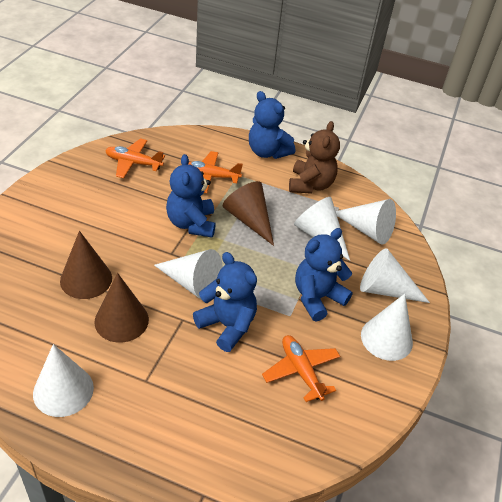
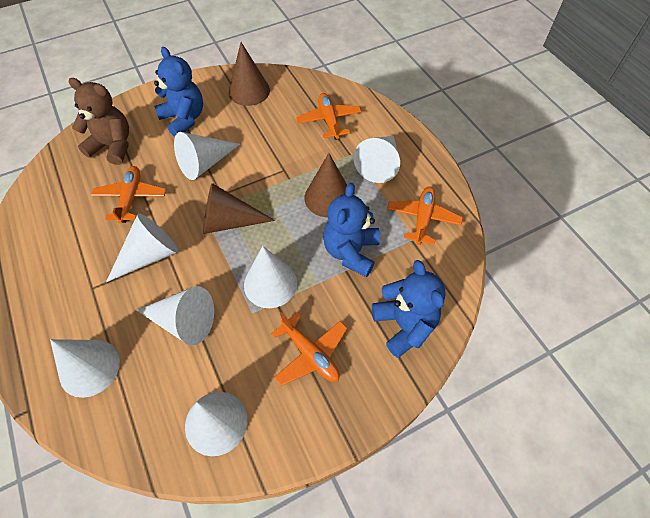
blue teddy bear: 4 -> 3
orange plane: 3 -> 4
white cone: 6 -> 7

